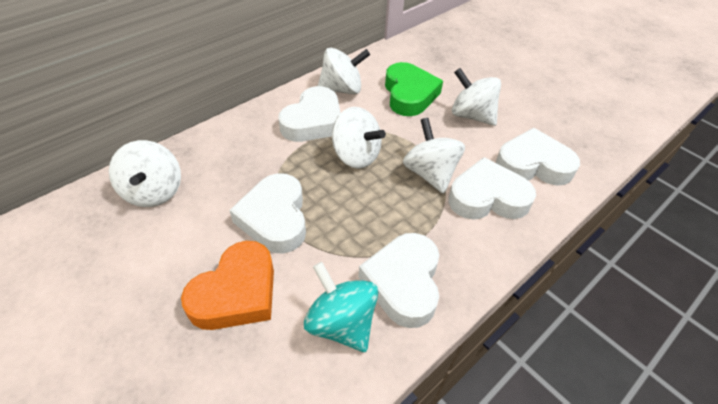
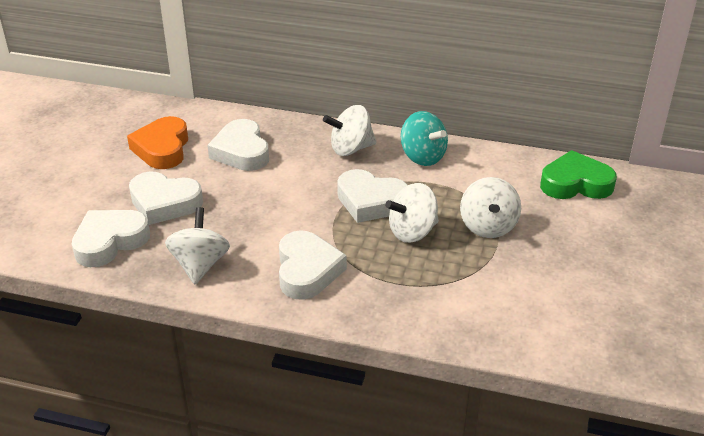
white spinning top: 5 -> 4

